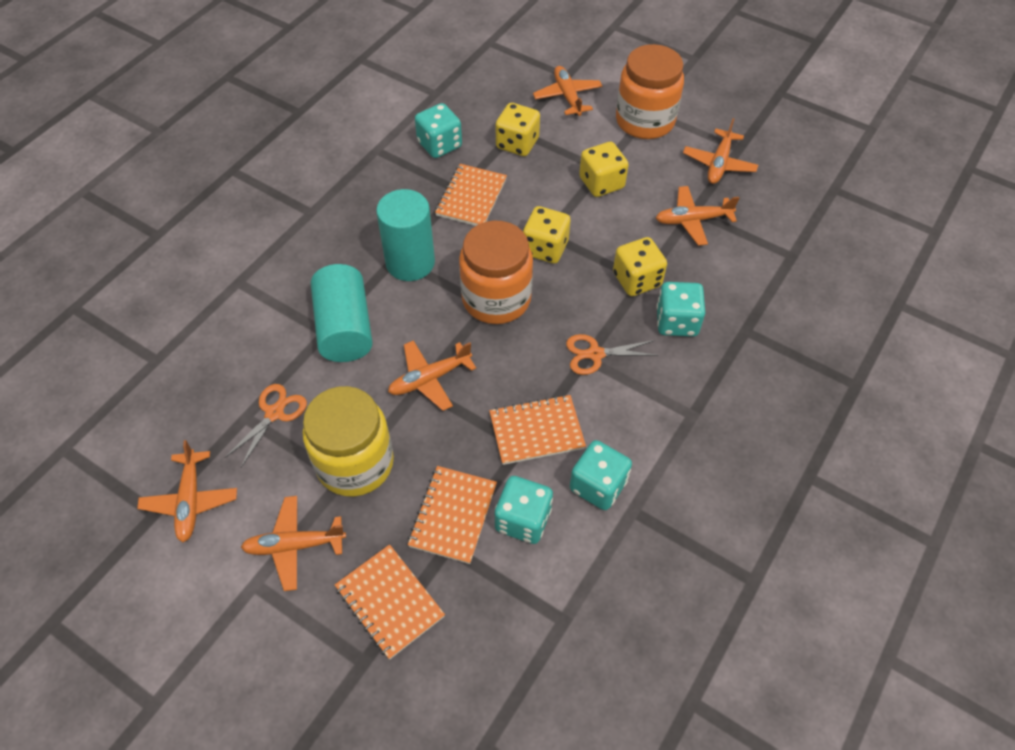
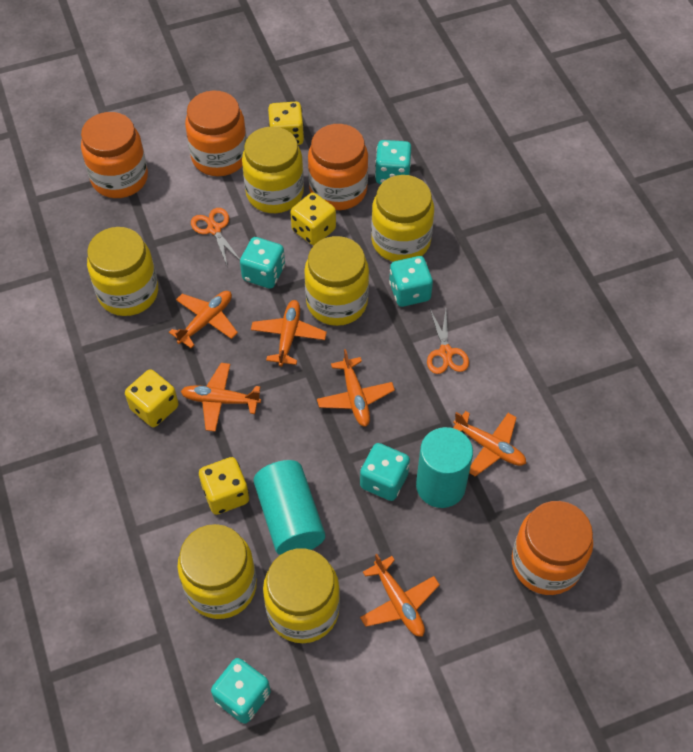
orange jar: 2 -> 4
orange notebook: 4 -> 0
turquoise dice: 4 -> 5
yellow jar: 1 -> 6

